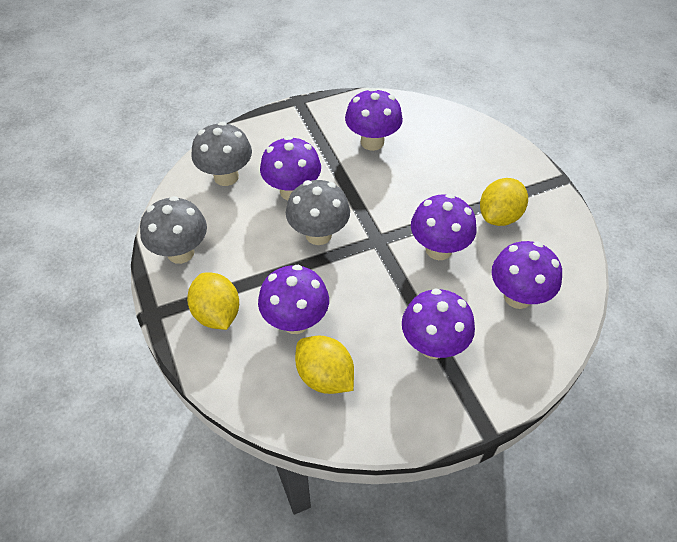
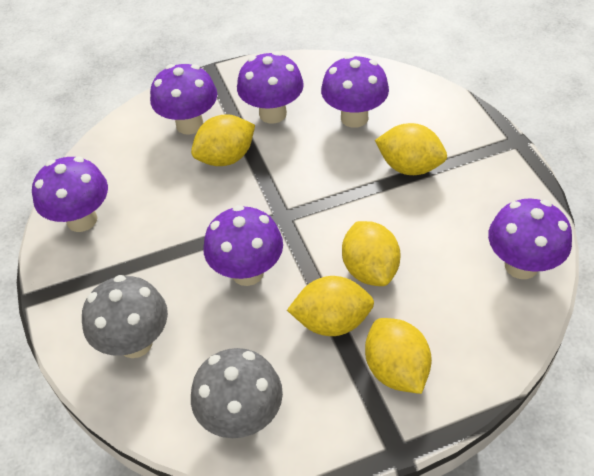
grey mushroom: 3 -> 2
yellow lemon: 3 -> 5

